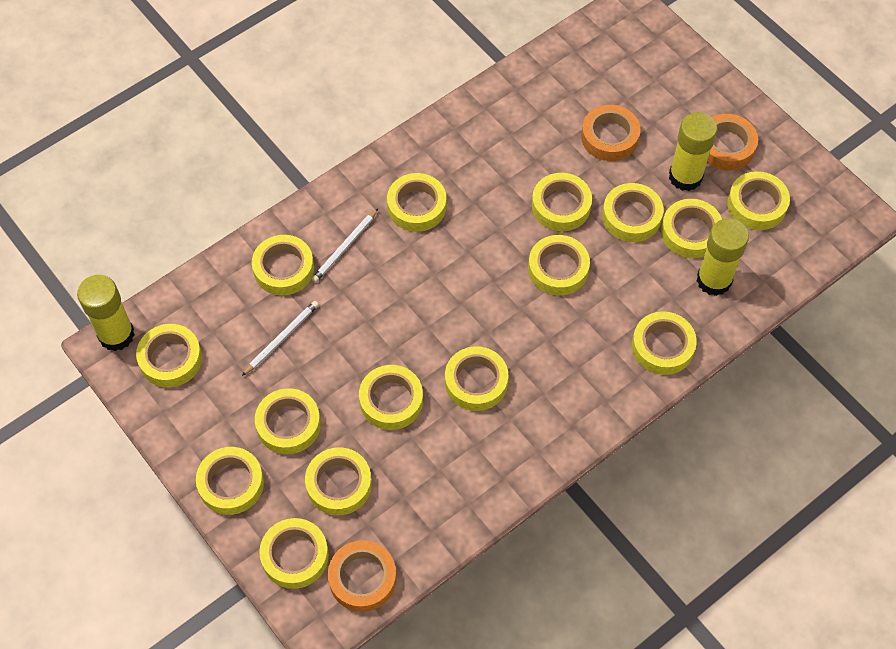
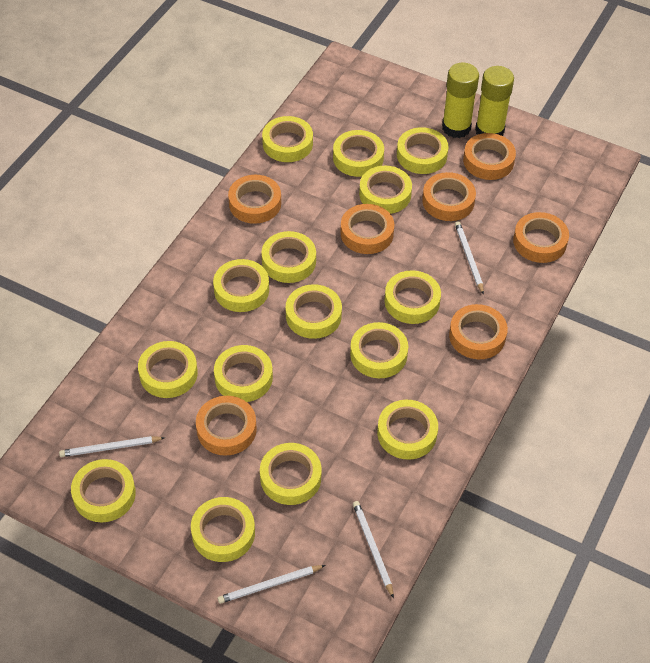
orange tape: 3 -> 7
white pencil: 2 -> 4
yellow glue stick: 3 -> 2

